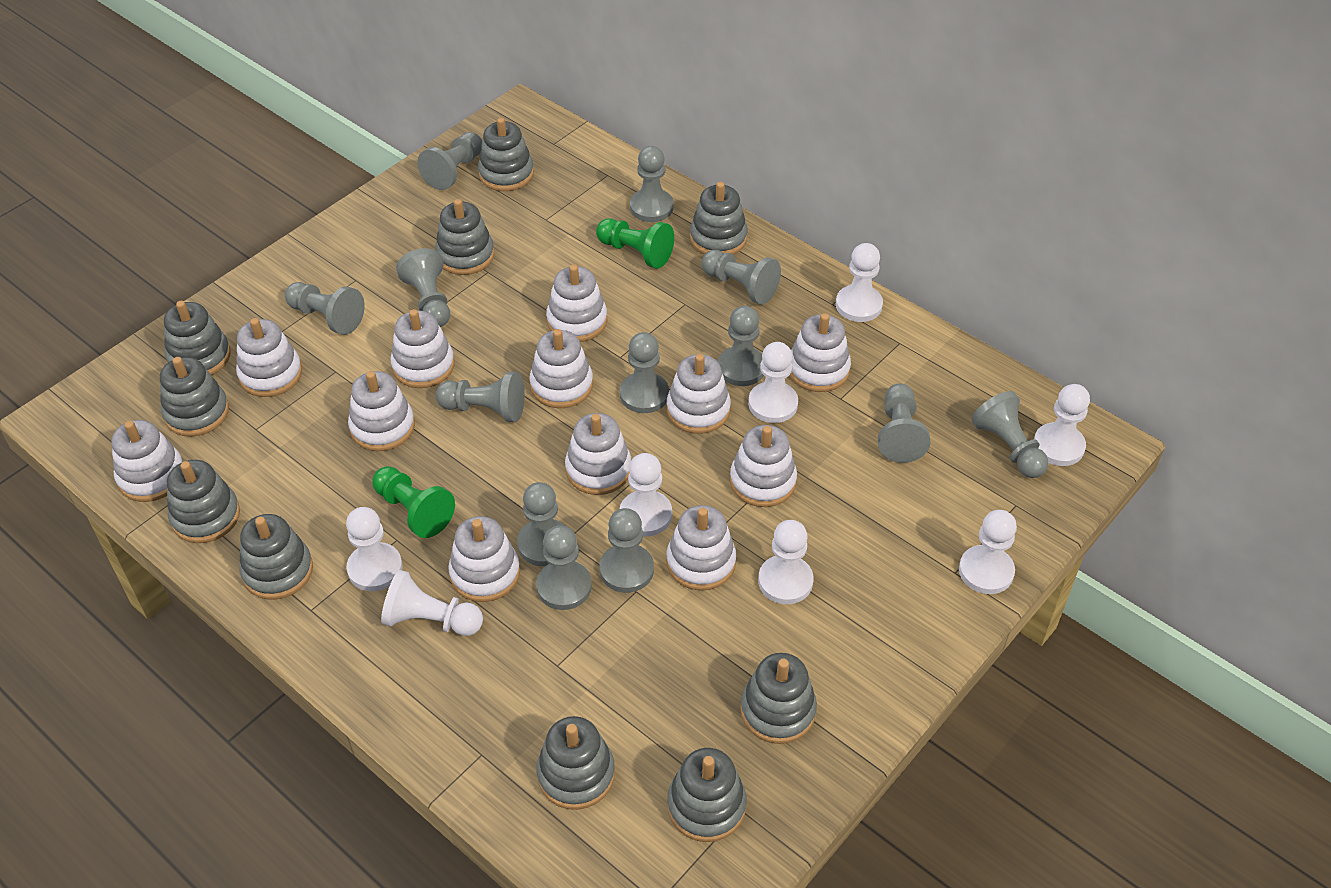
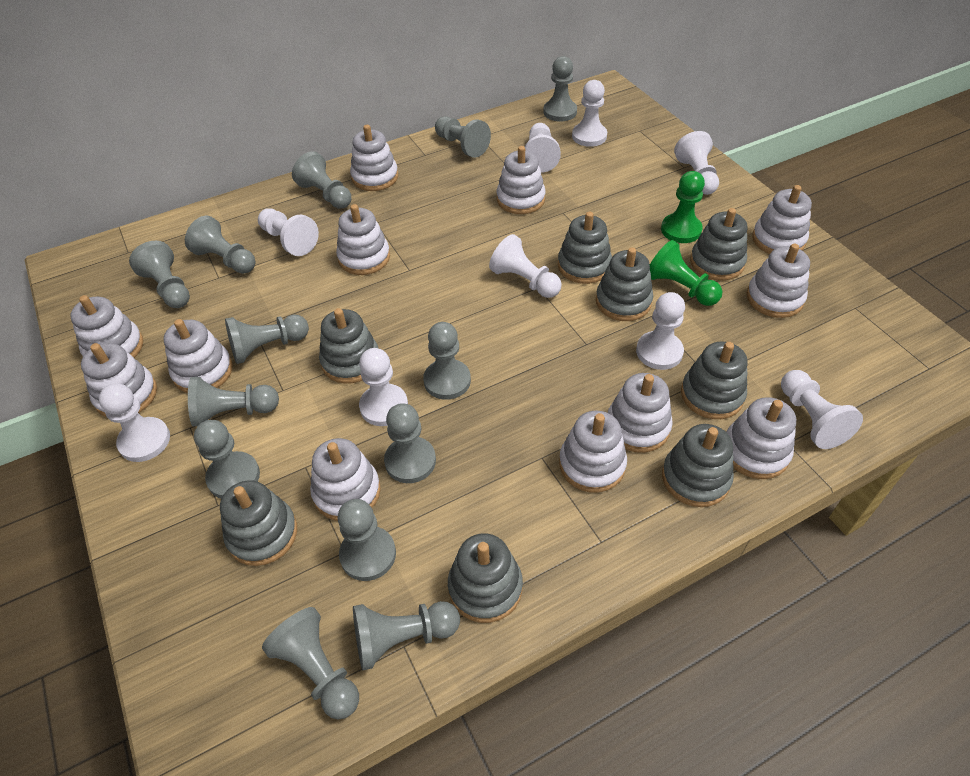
grey stacking toy: 10 -> 8
white pawn: 8 -> 9

